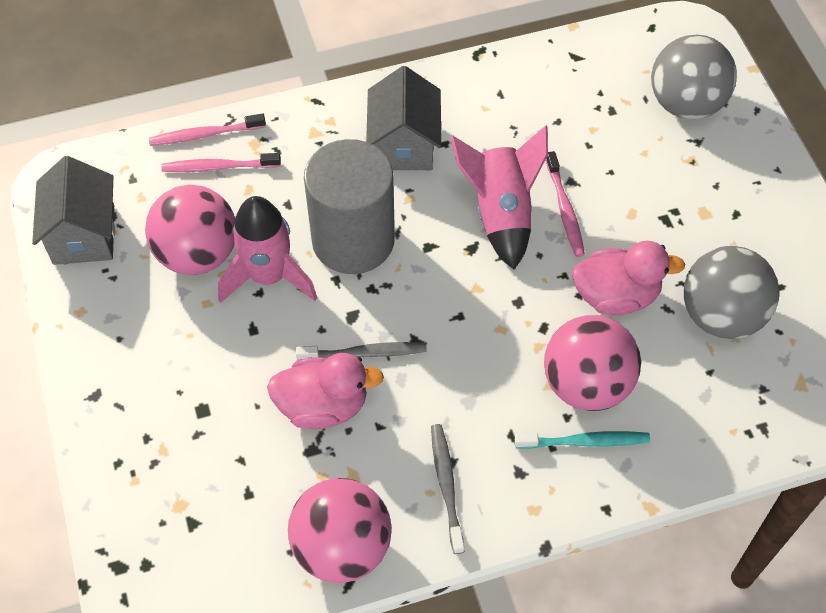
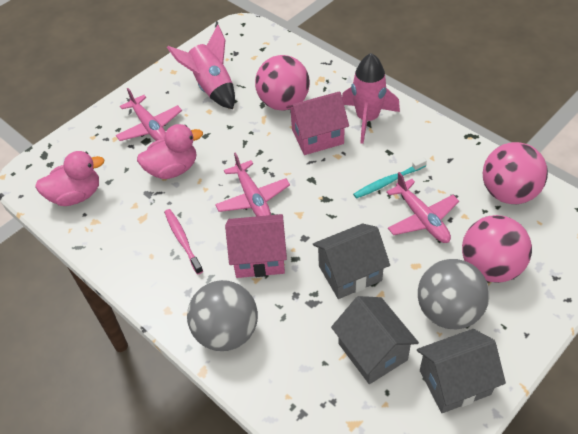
grey cylinder: 1 -> 0
grey house: 2 -> 3
grey toothbrush: 2 -> 0
pink house: 0 -> 2
pink plane: 0 -> 3
pink toothbrush: 3 -> 1

